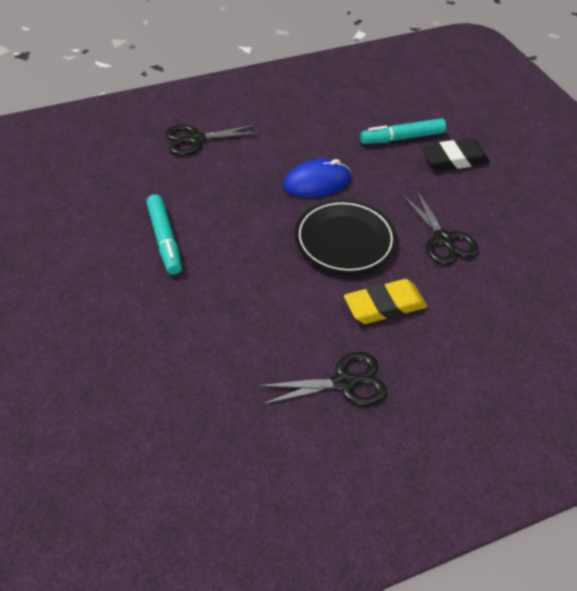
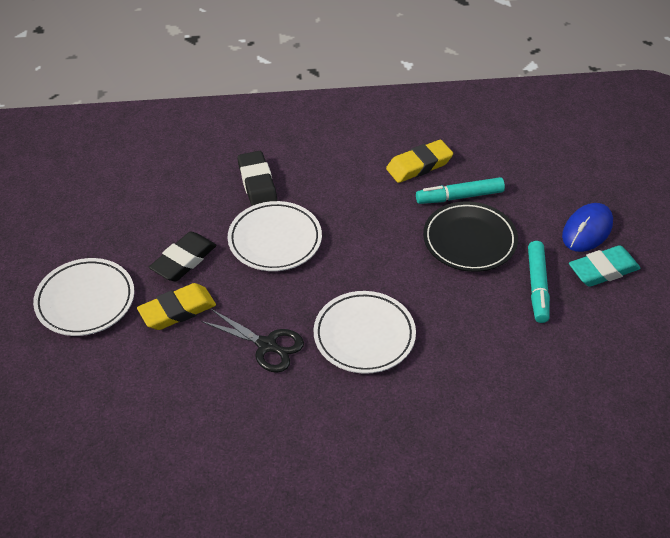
black eraser: 1 -> 2
black scissors: 3 -> 1
turquoise eraser: 0 -> 1
white plate: 0 -> 3
yellow eraser: 1 -> 2

